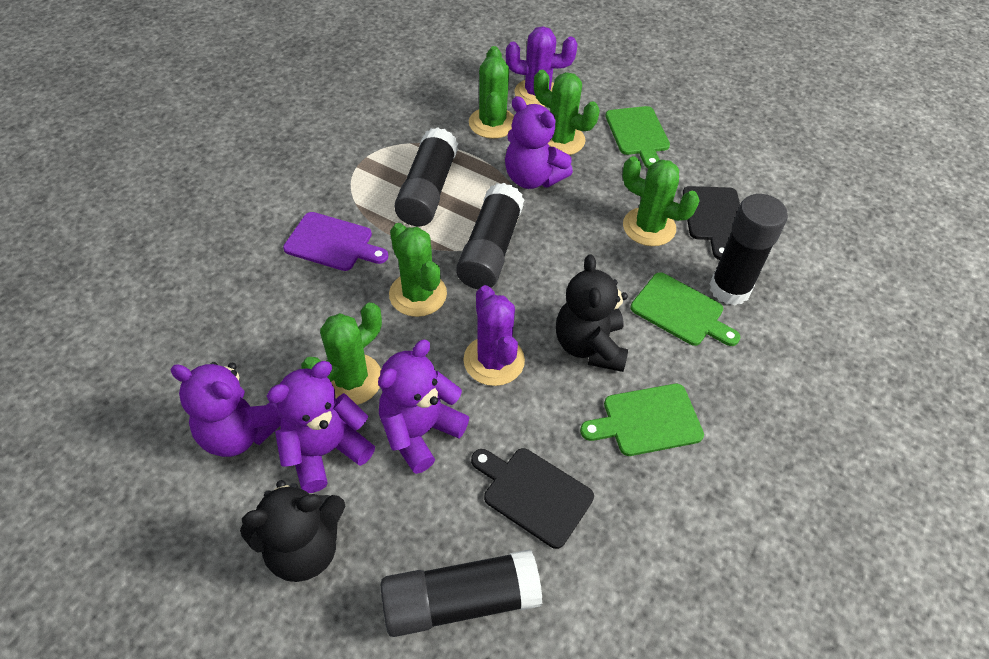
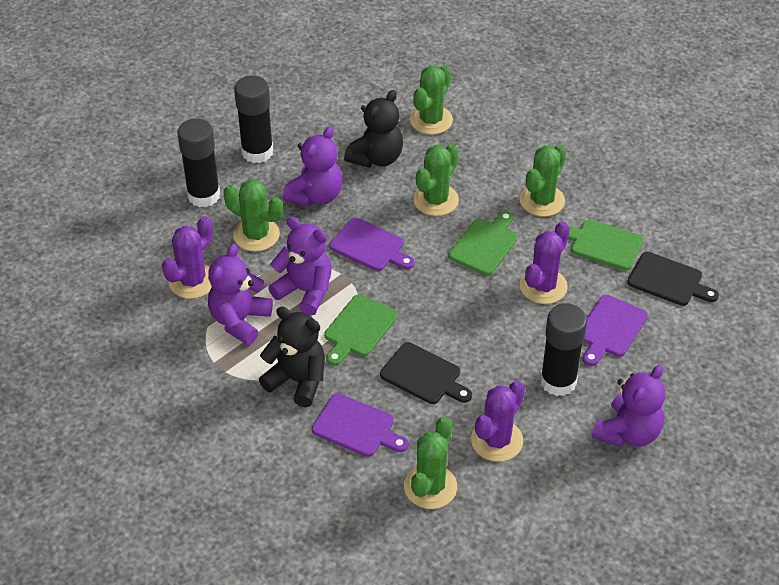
black glue stick: 4 -> 3
purple cactus: 2 -> 3
purple cutting board: 1 -> 3

